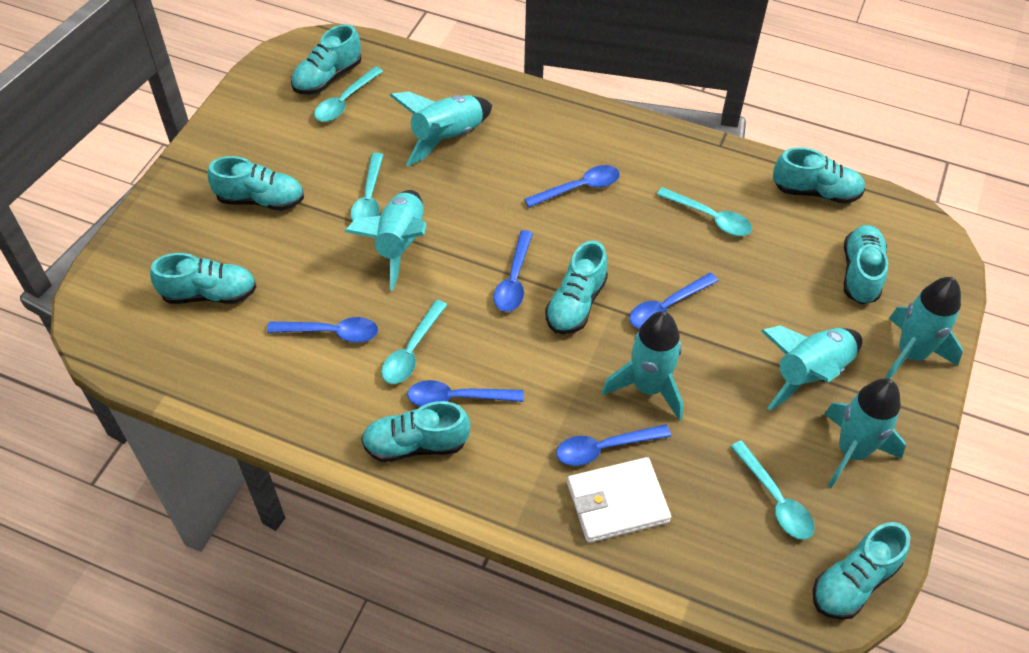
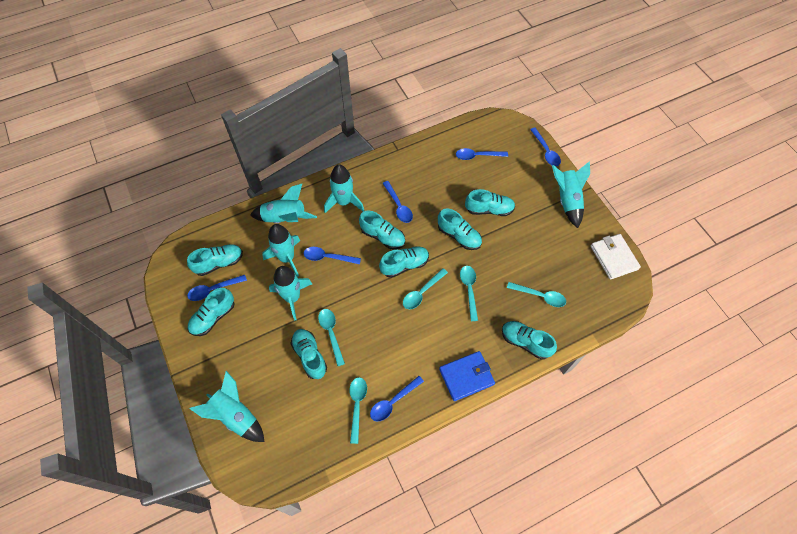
blue wallet: 0 -> 1

